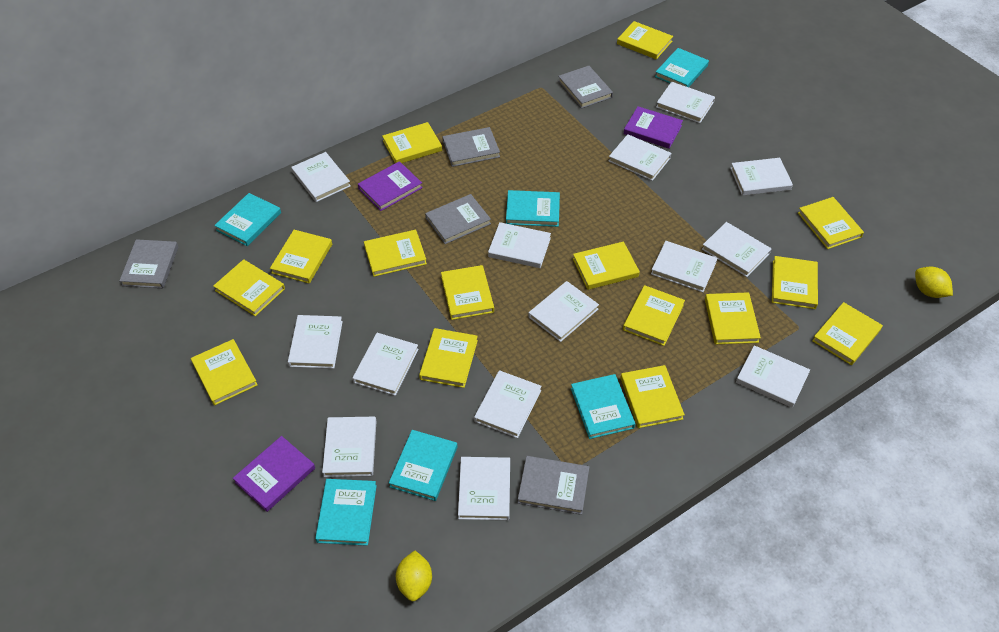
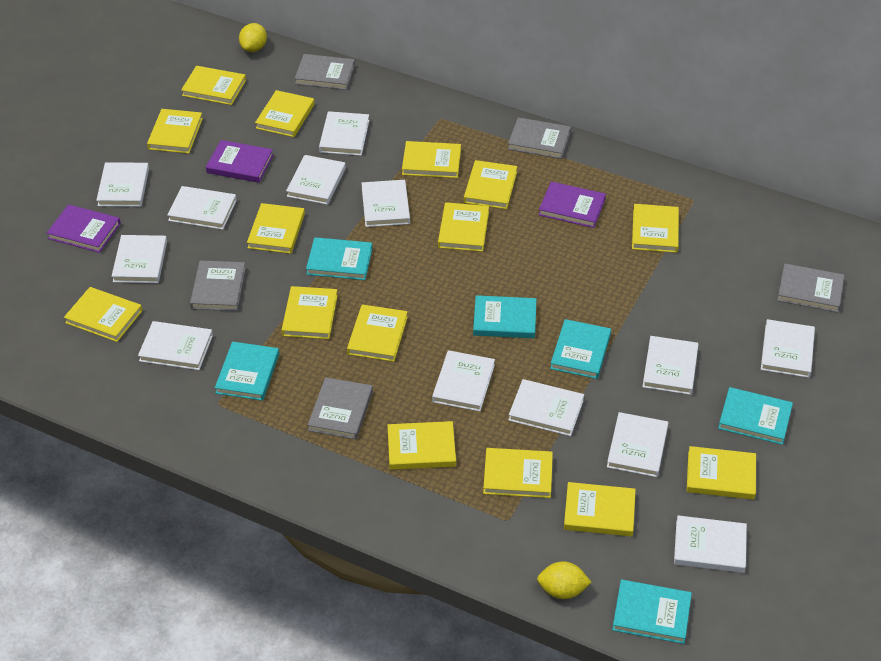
white book: 14 -> 13

